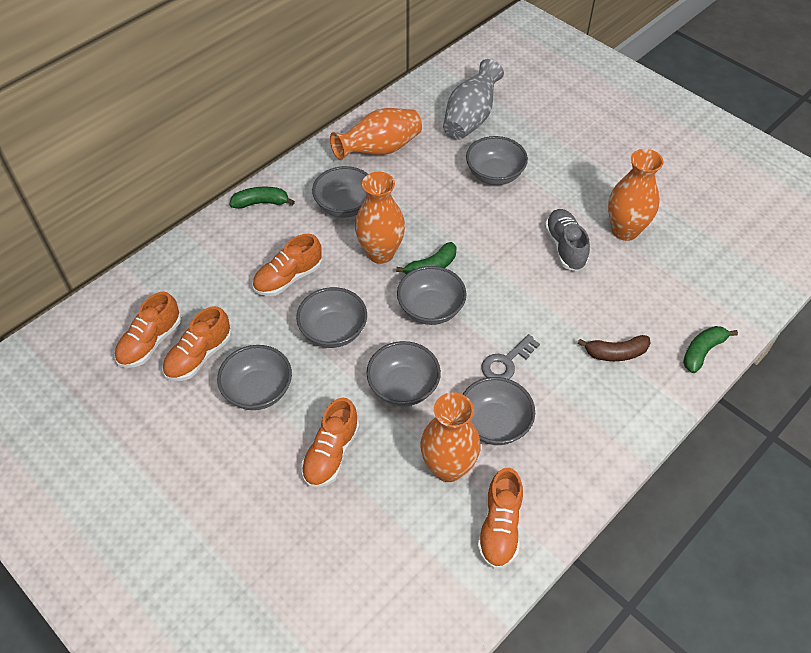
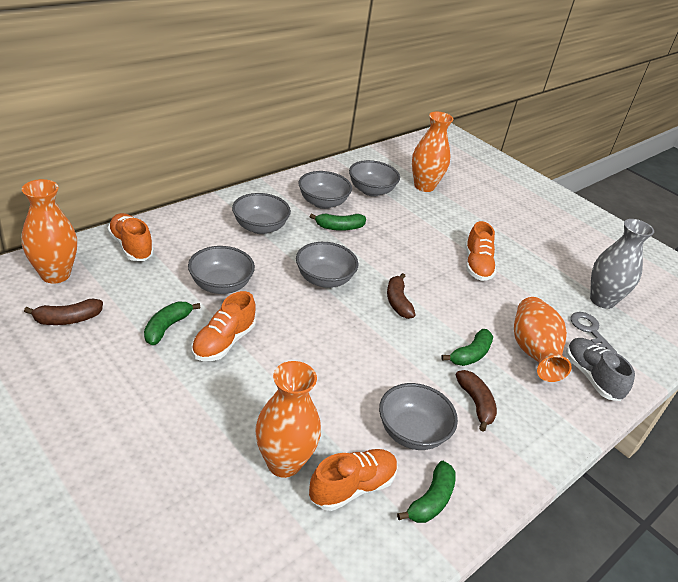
brown banana: 1 -> 3
green banana: 3 -> 4
grey bowl: 7 -> 6
orange shoe: 5 -> 4

